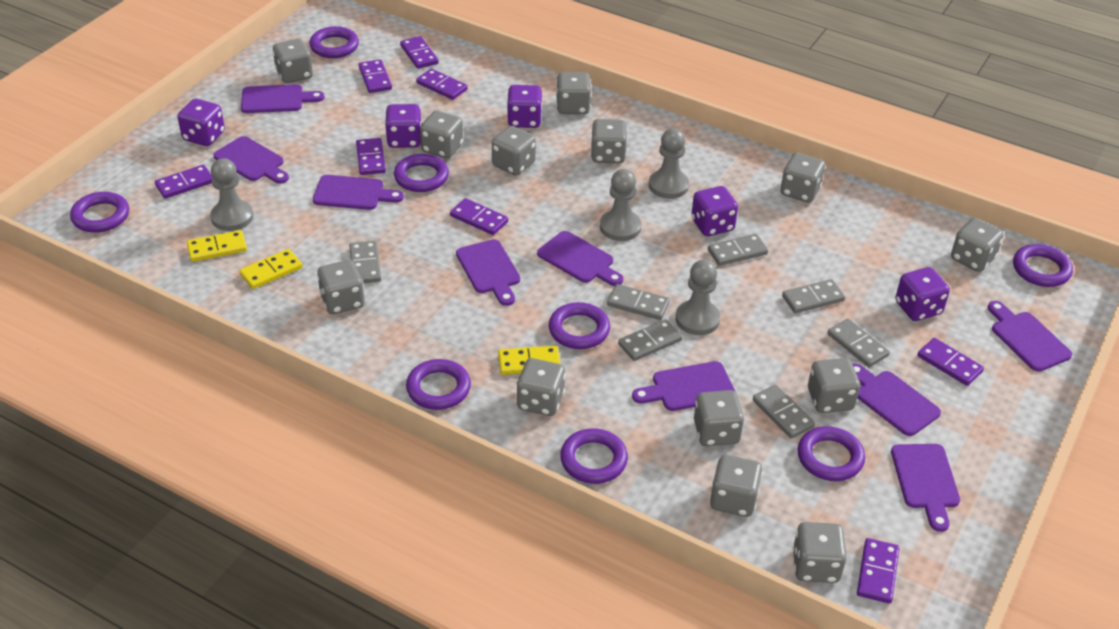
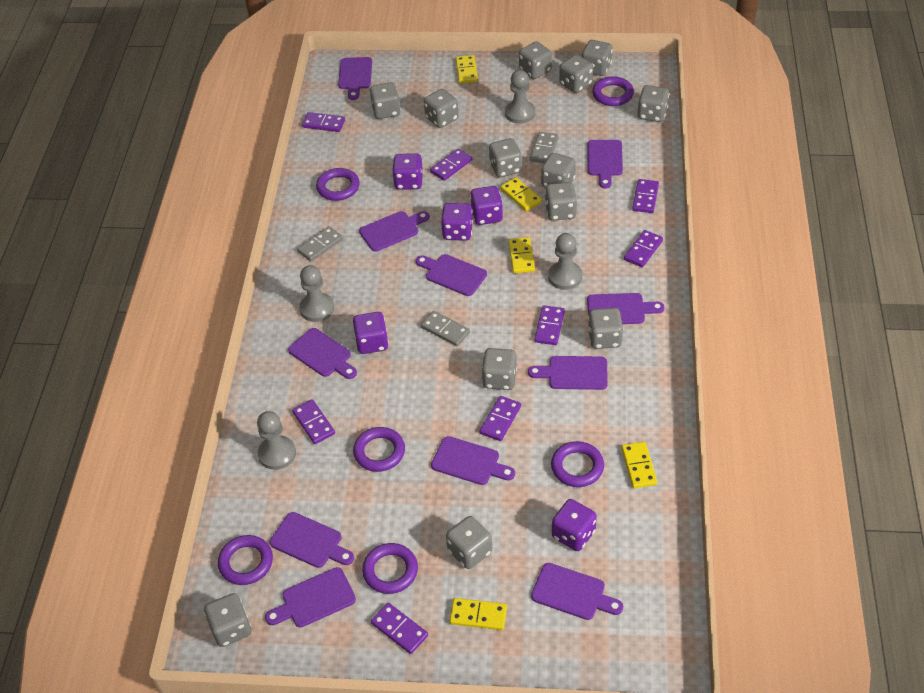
grey domino: 7 -> 3
purple cutting board: 9 -> 11
purple ring: 8 -> 6
yellow domino: 3 -> 5

